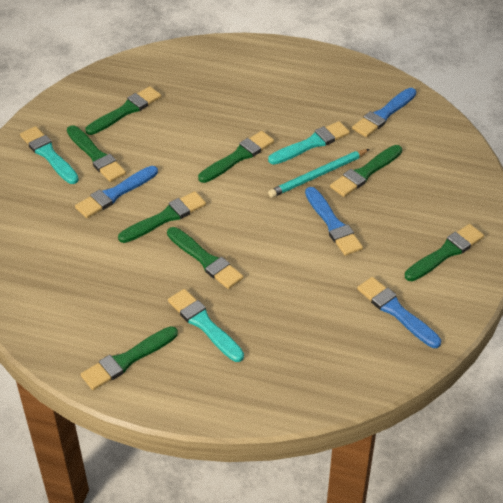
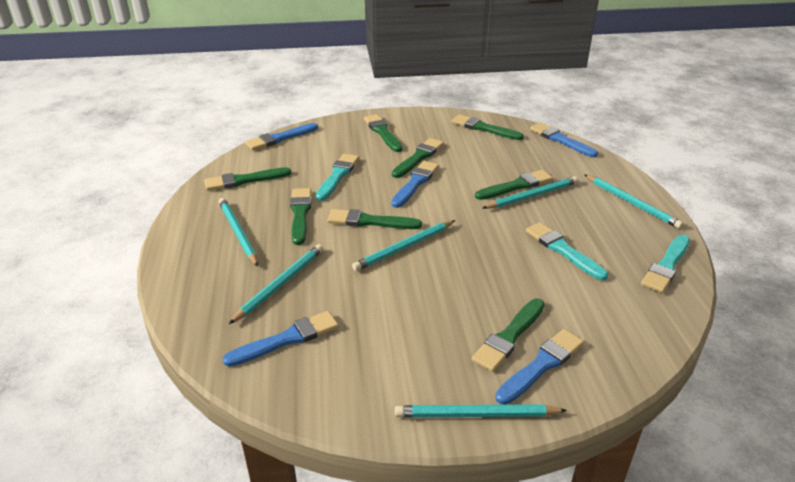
blue brush: 4 -> 5
turquoise pencil: 1 -> 6

